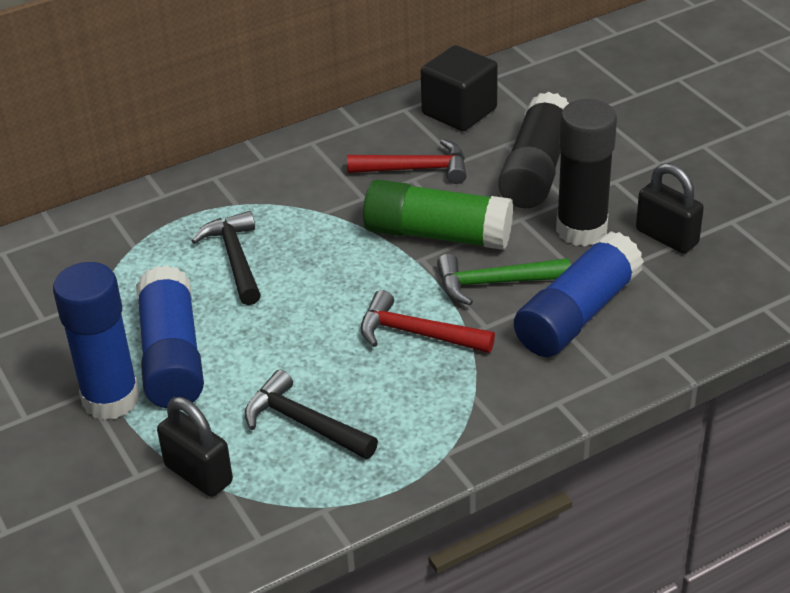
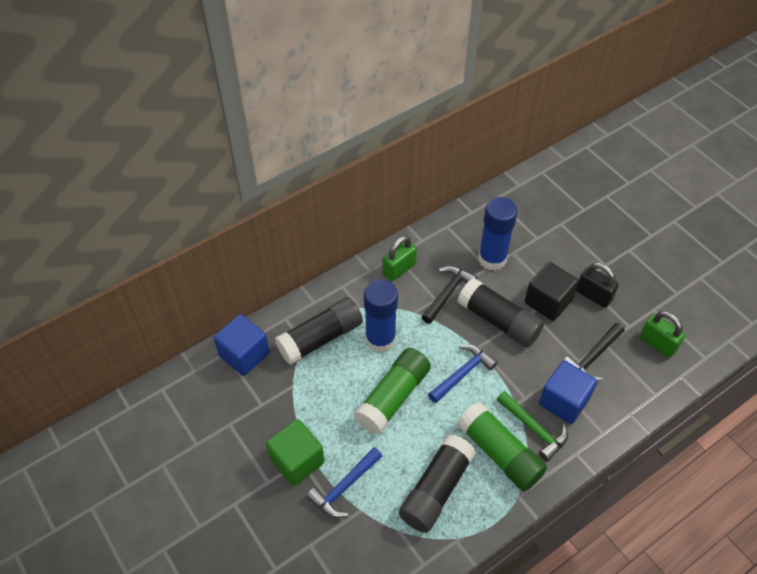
black glue stick: 2 -> 3
black padlock: 2 -> 1
blue cube: 0 -> 2
blue glue stick: 3 -> 2
blue hammer: 0 -> 2
green cube: 0 -> 1
green glue stick: 1 -> 2
green padlock: 0 -> 2
red hammer: 2 -> 0

